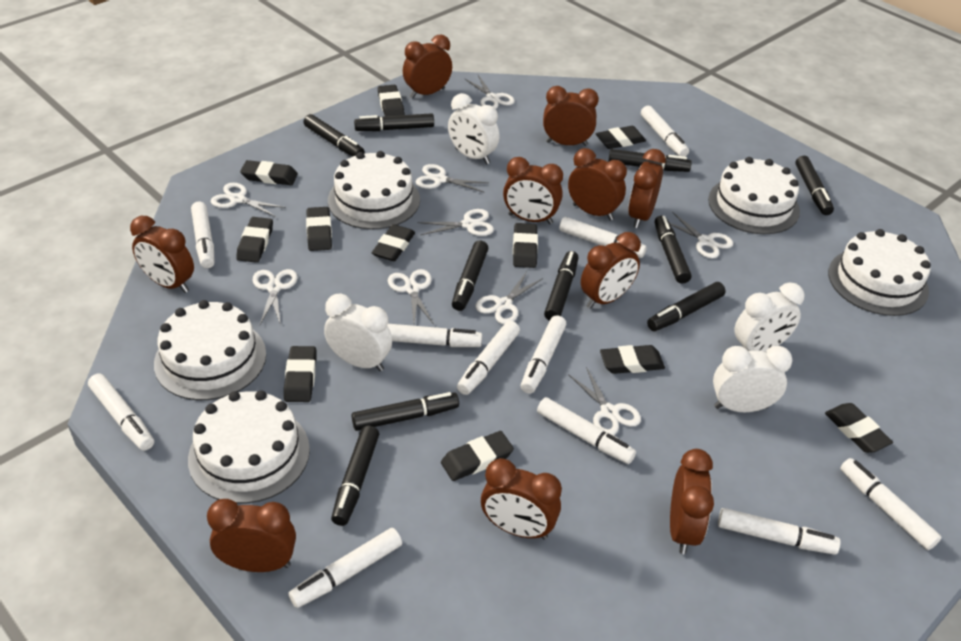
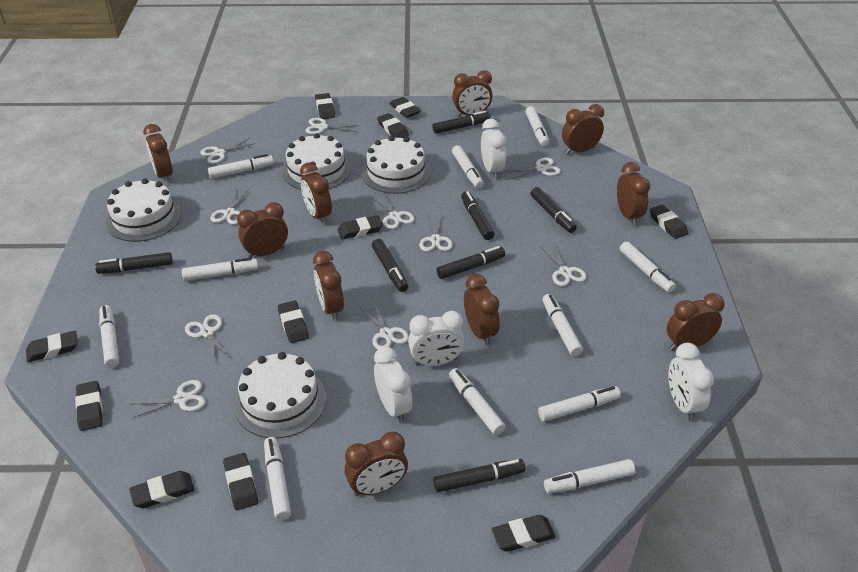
black marker: 10 -> 7
white cake: 5 -> 4
white scissors: 9 -> 10

